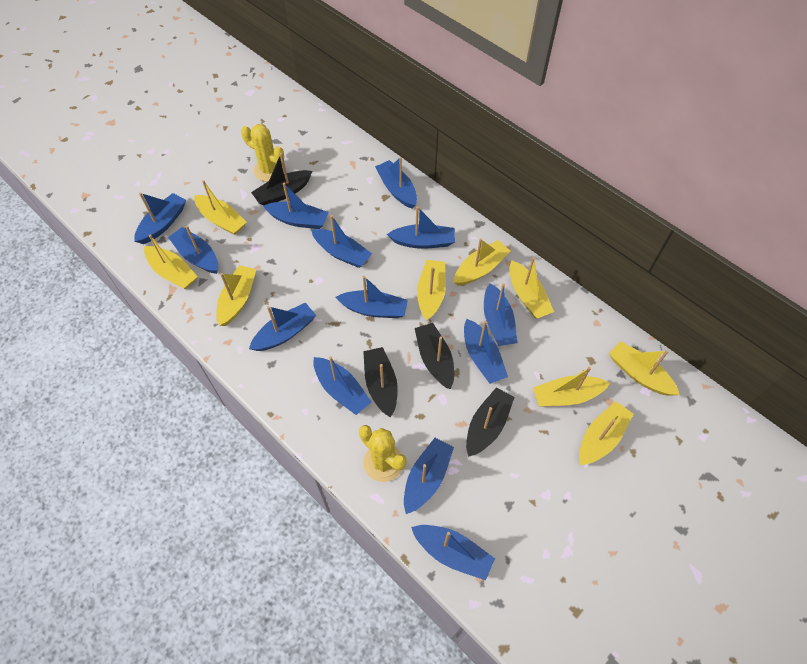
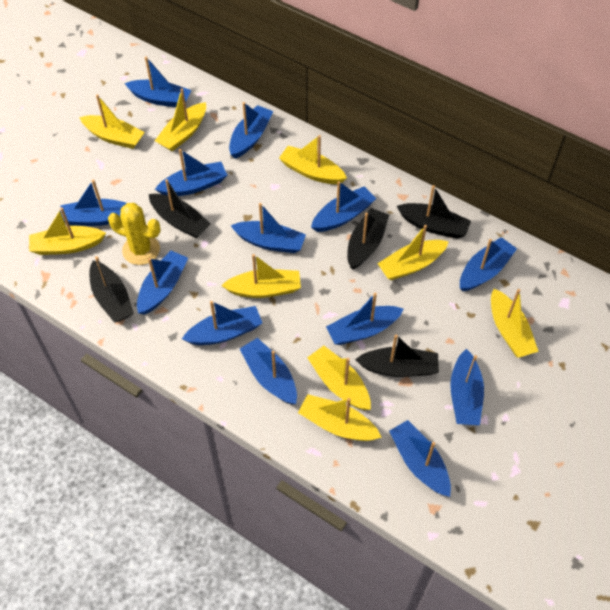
black boat: 4 -> 5
yellow cactus: 2 -> 1

